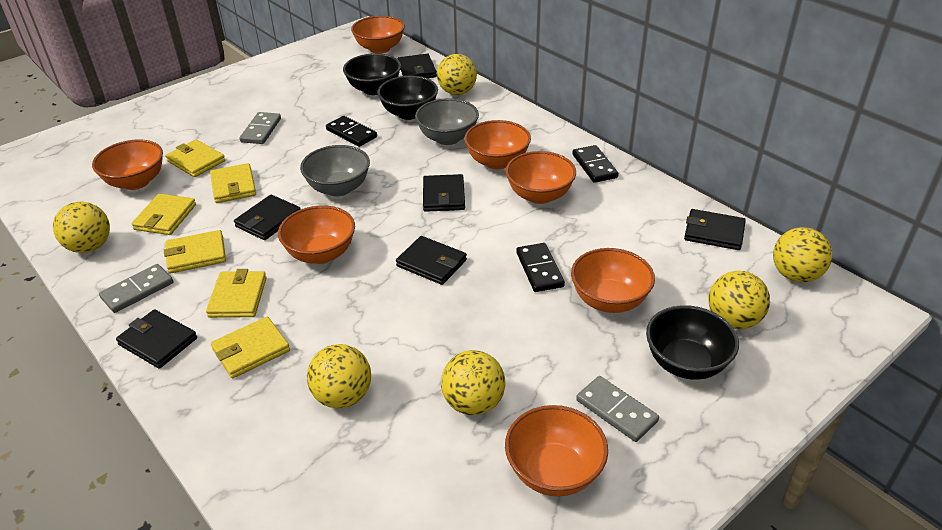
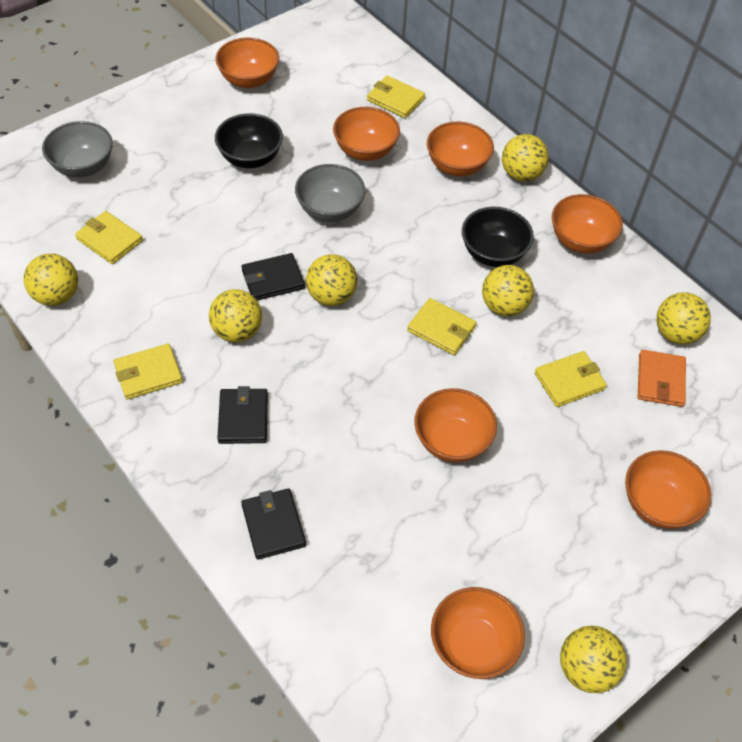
black bowl: 3 -> 2
black domino: 3 -> 0
black wallet: 6 -> 3
grey domino: 3 -> 0
orange wallet: 0 -> 1
yellow ball: 6 -> 7
yellow wallet: 6 -> 5

